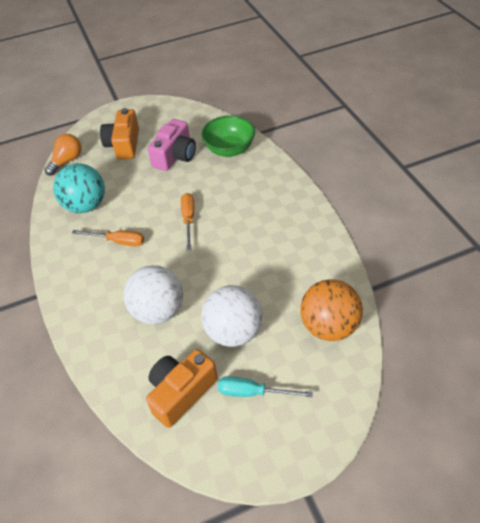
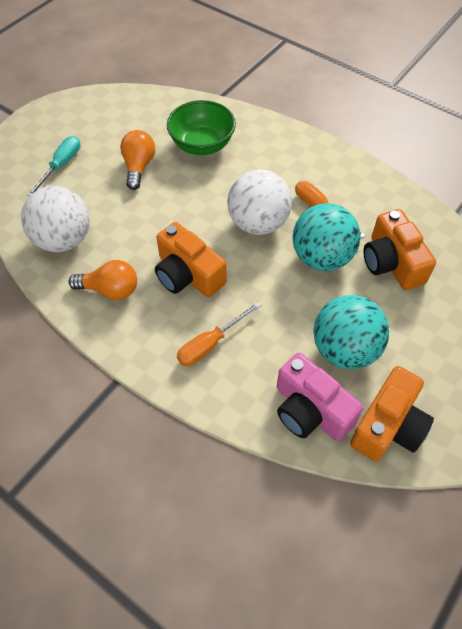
orange ball: 1 -> 0
orange camera: 2 -> 3
orange light bulb: 1 -> 2
turquoise ball: 1 -> 2

